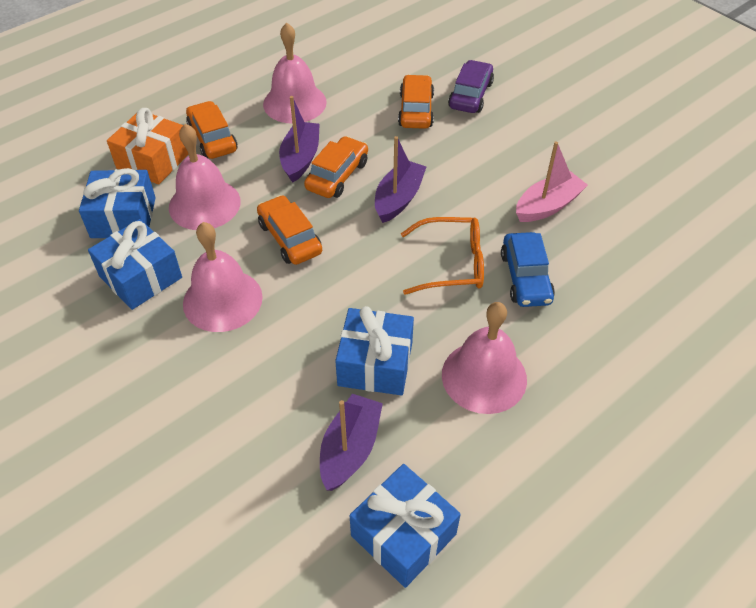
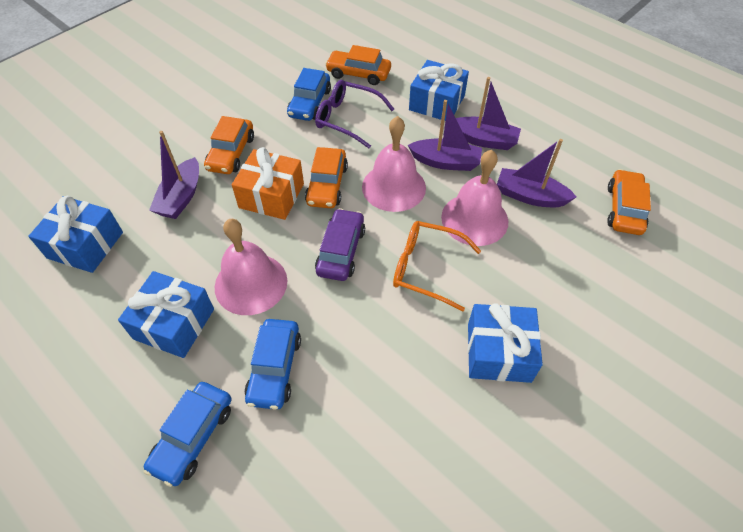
blue car: 1 -> 3
pink bell: 4 -> 3
pink boat: 1 -> 0
purple boat: 3 -> 4
purple glasses: 0 -> 1

